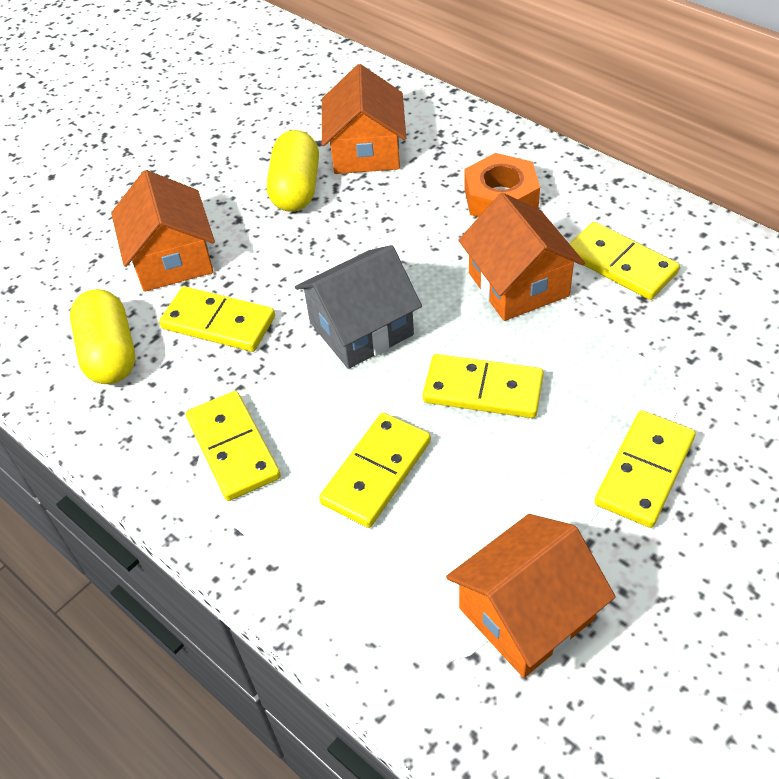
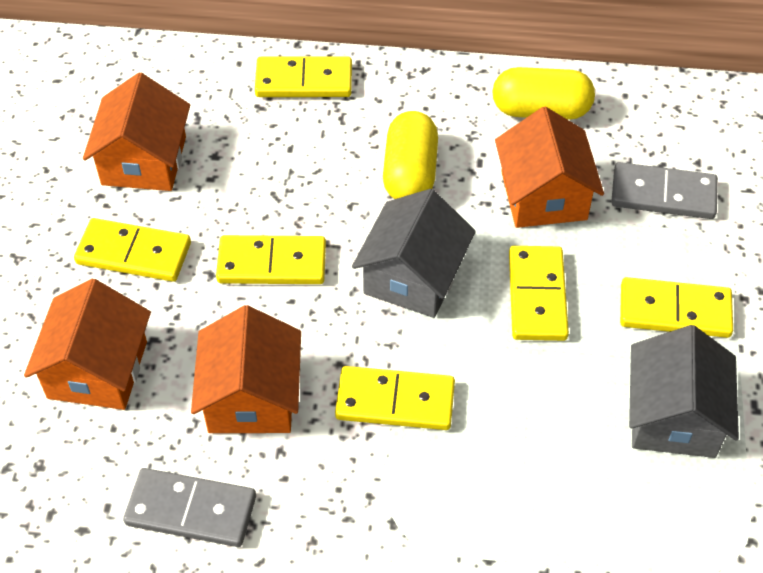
grey domino: 0 -> 2
grey house: 1 -> 2
orange nut: 1 -> 0

